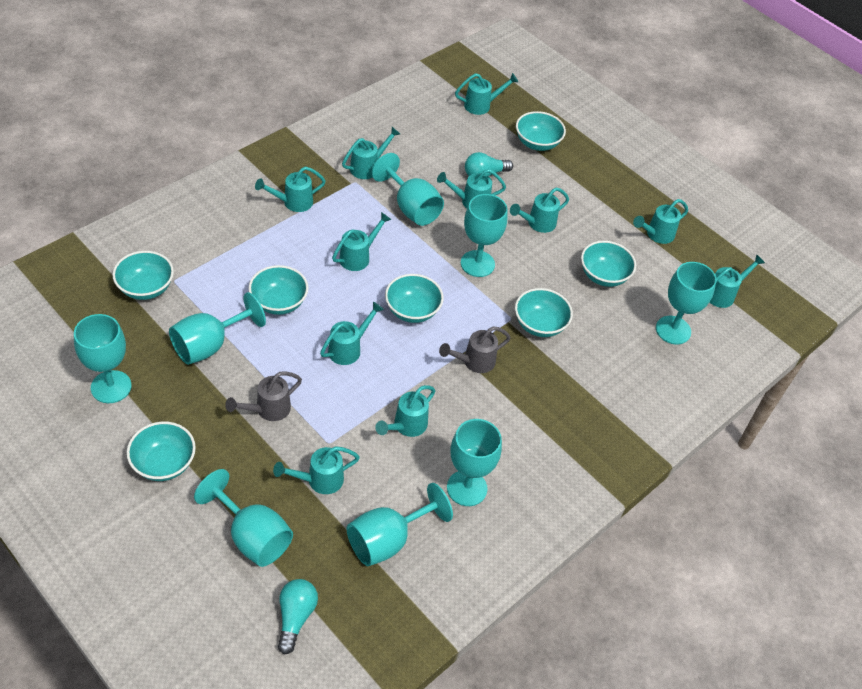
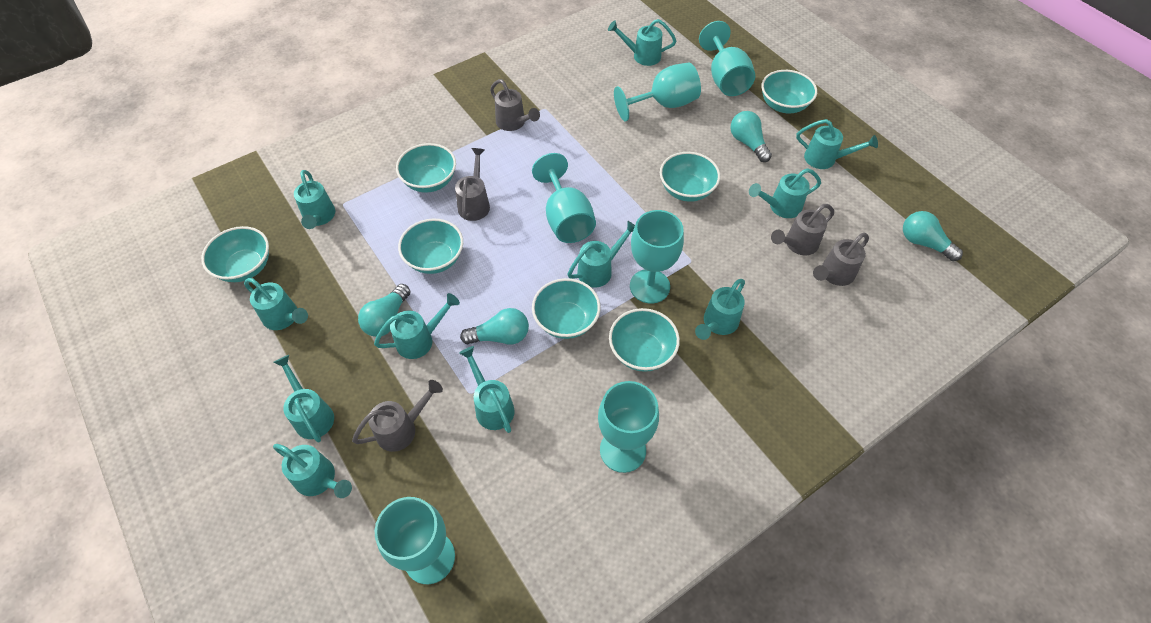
grey watering can: 2 -> 5
turquoise goblet: 8 -> 6
turquoise light bulb: 2 -> 4

